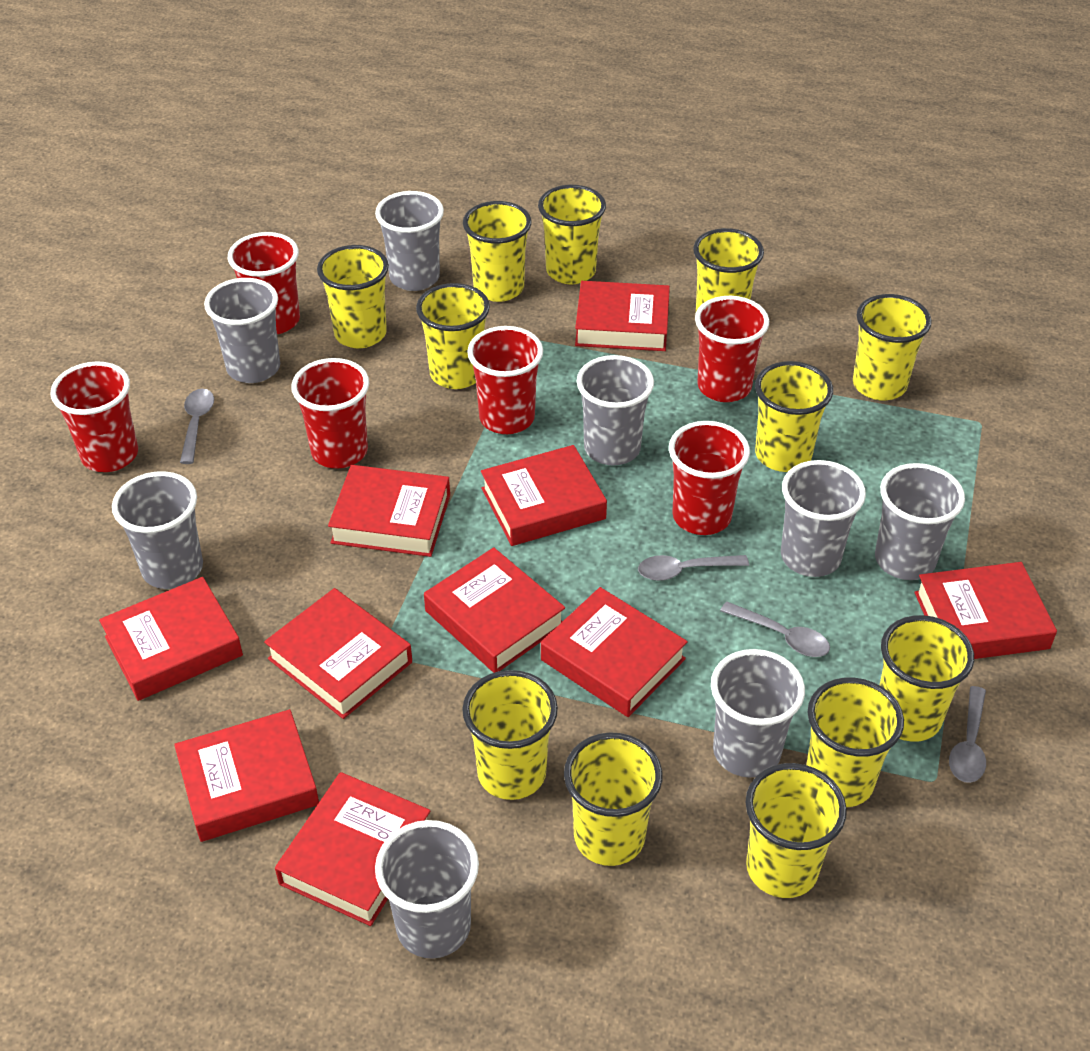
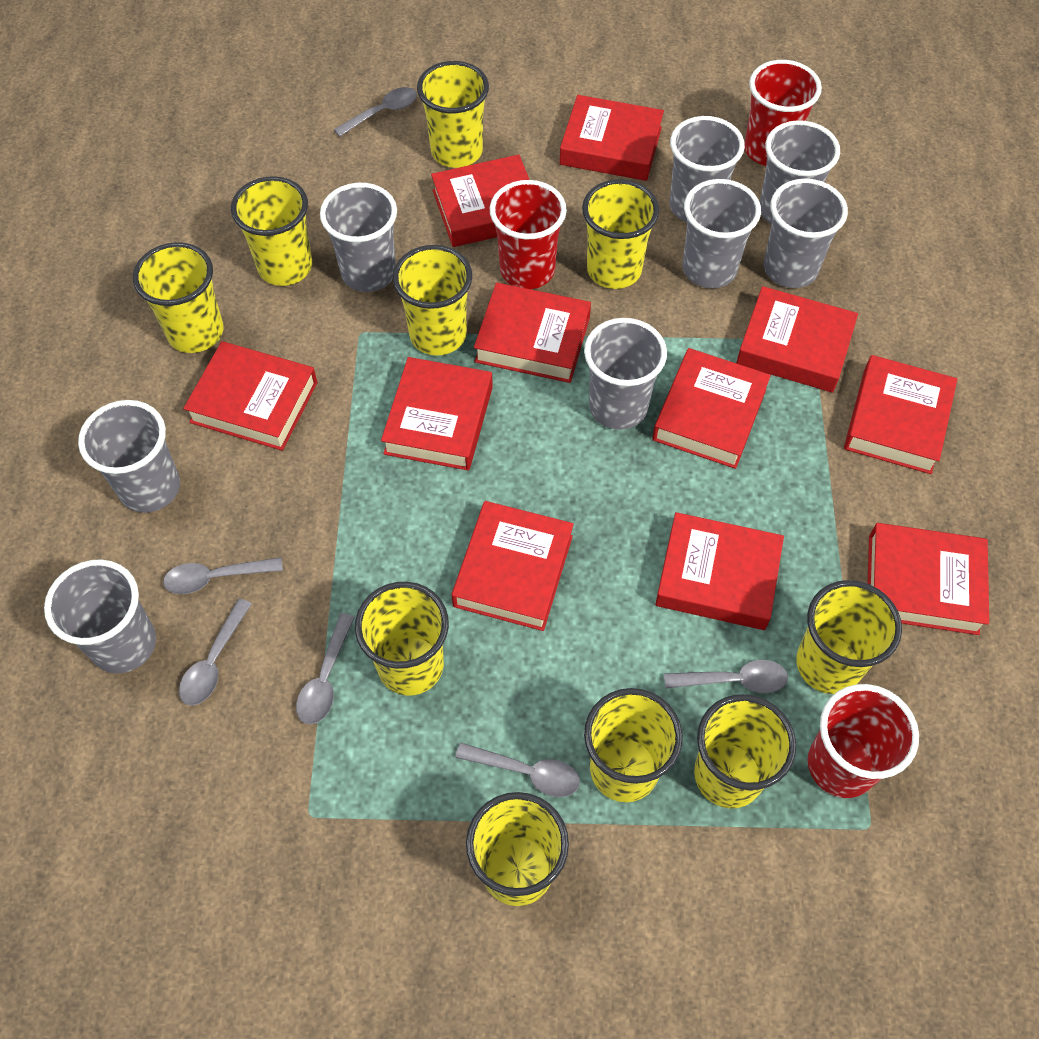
grey spoon: 4 -> 6
red book: 10 -> 11
red cup: 6 -> 3
yellow cup: 12 -> 10

